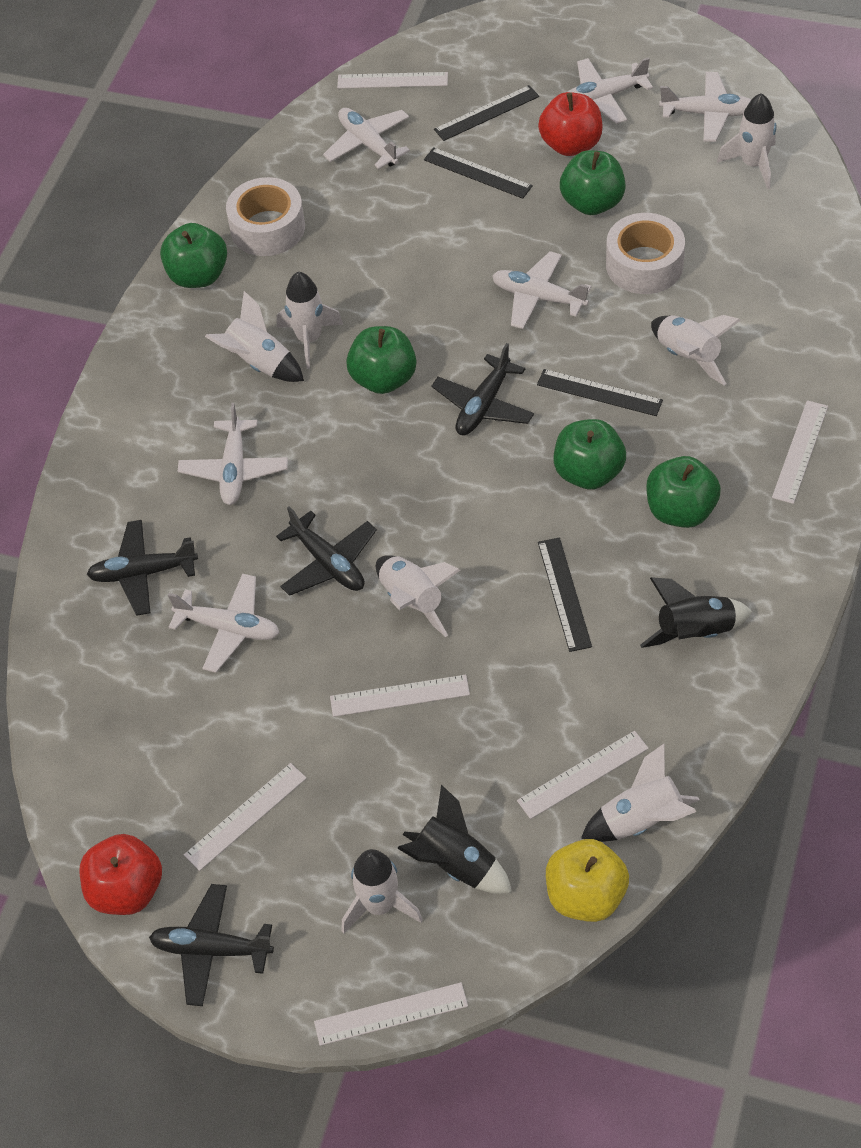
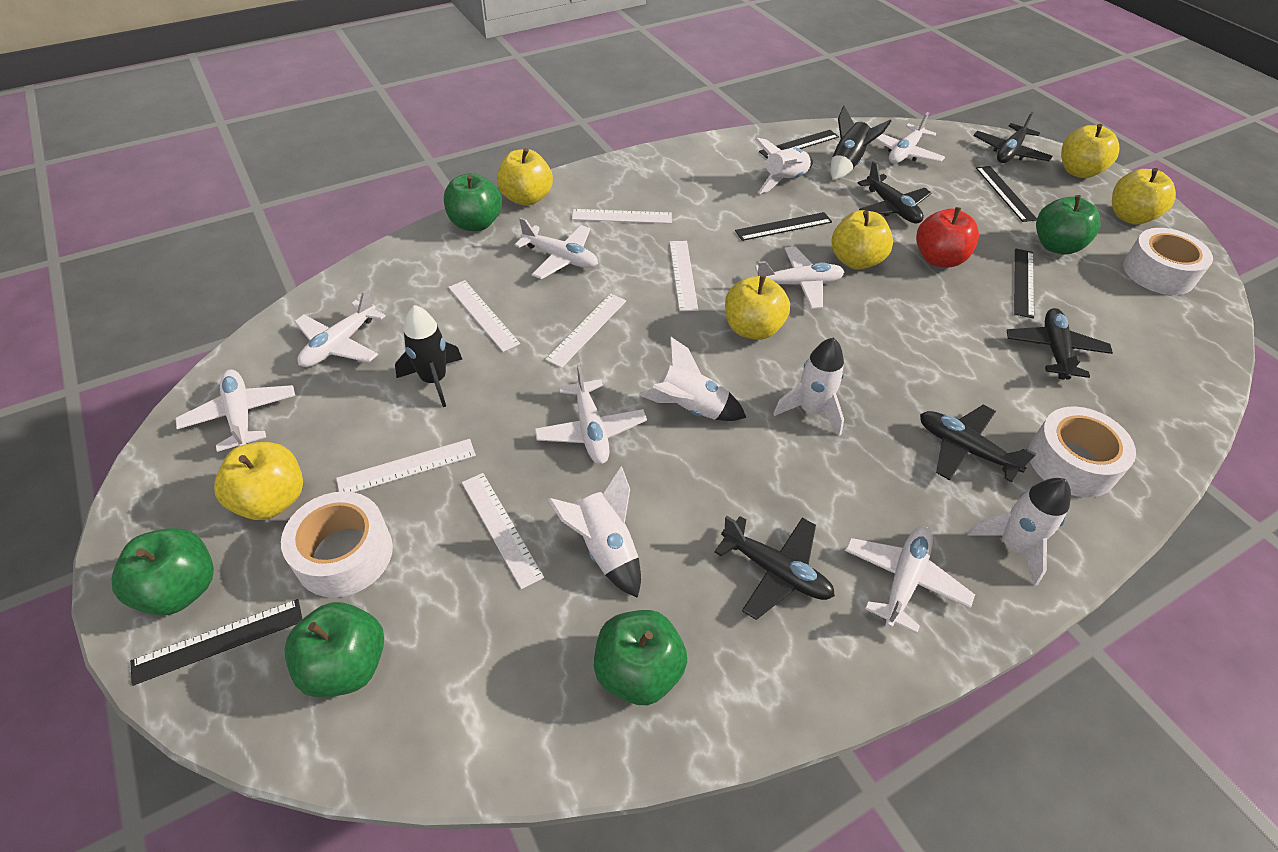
black plane: 4 -> 5
black ruler: 4 -> 5
red apple: 2 -> 1
white plane: 6 -> 7
white rocket: 7 -> 5
white tape: 2 -> 3
yellow apple: 1 -> 6

